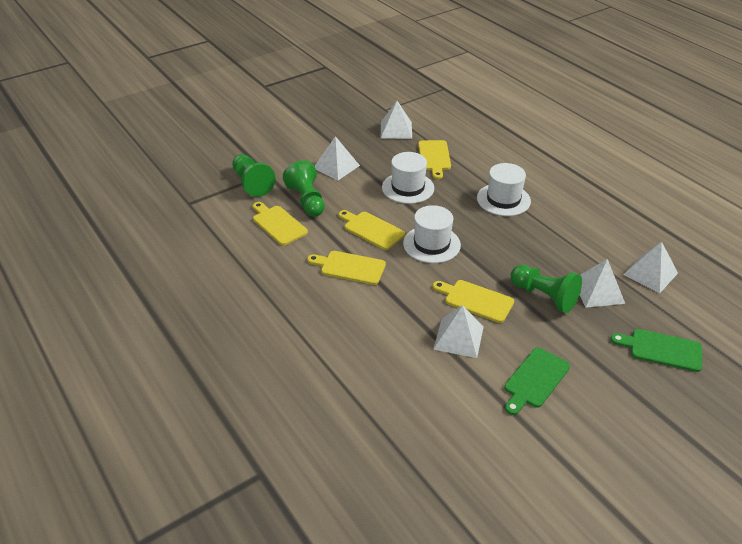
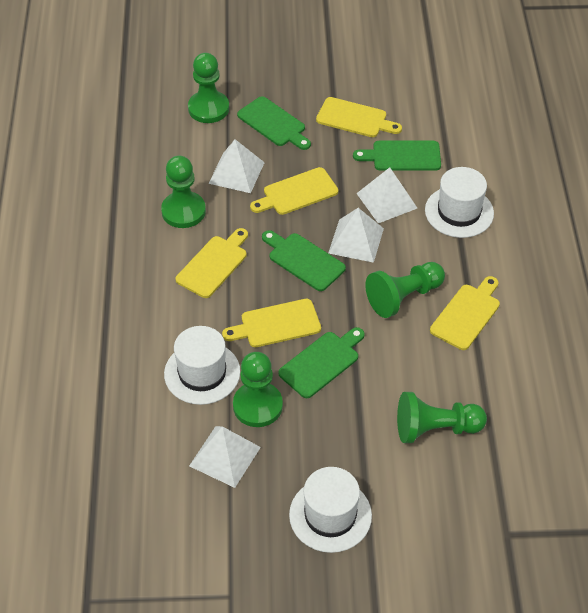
green cutting board: 2 -> 4
green pawn: 3 -> 5
white pyramid: 5 -> 4

